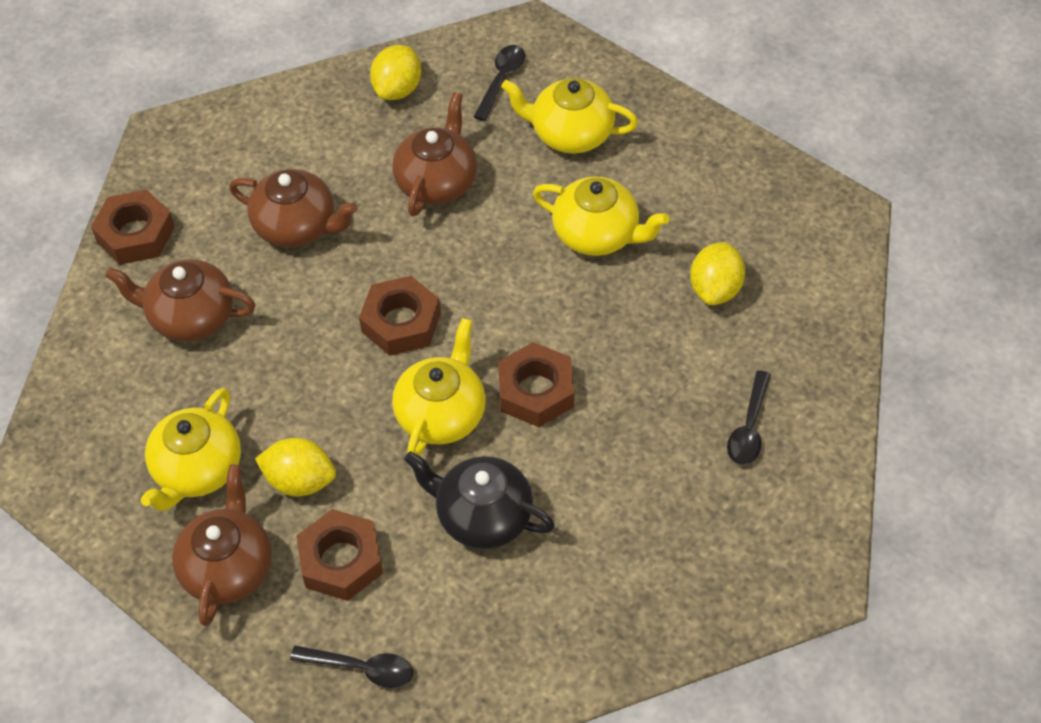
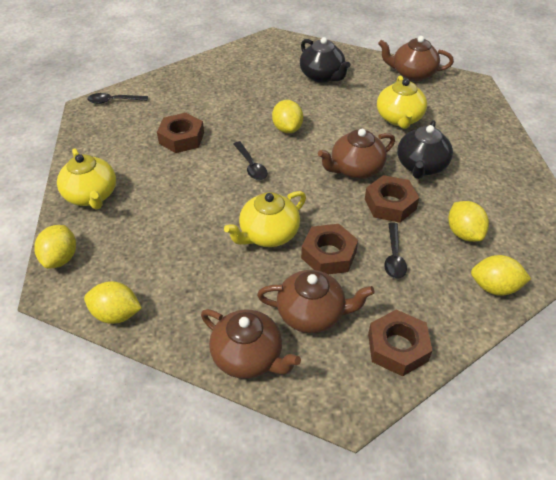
black teapot: 1 -> 2
yellow lemon: 3 -> 5
yellow teapot: 4 -> 3

